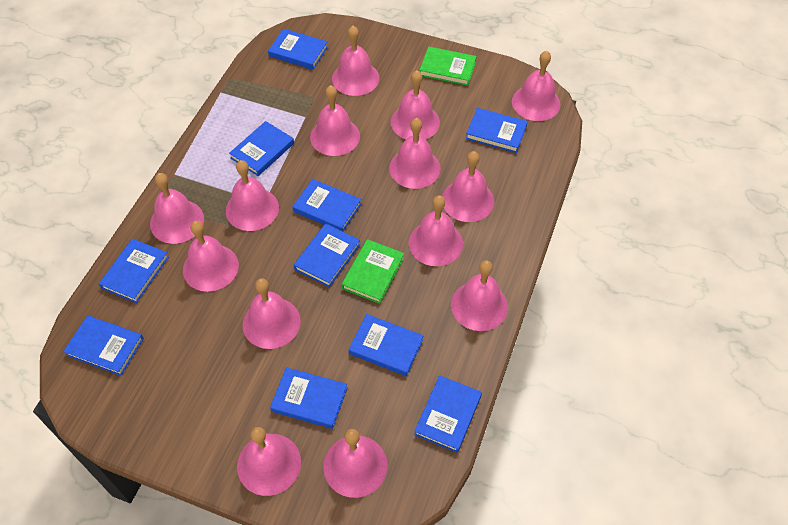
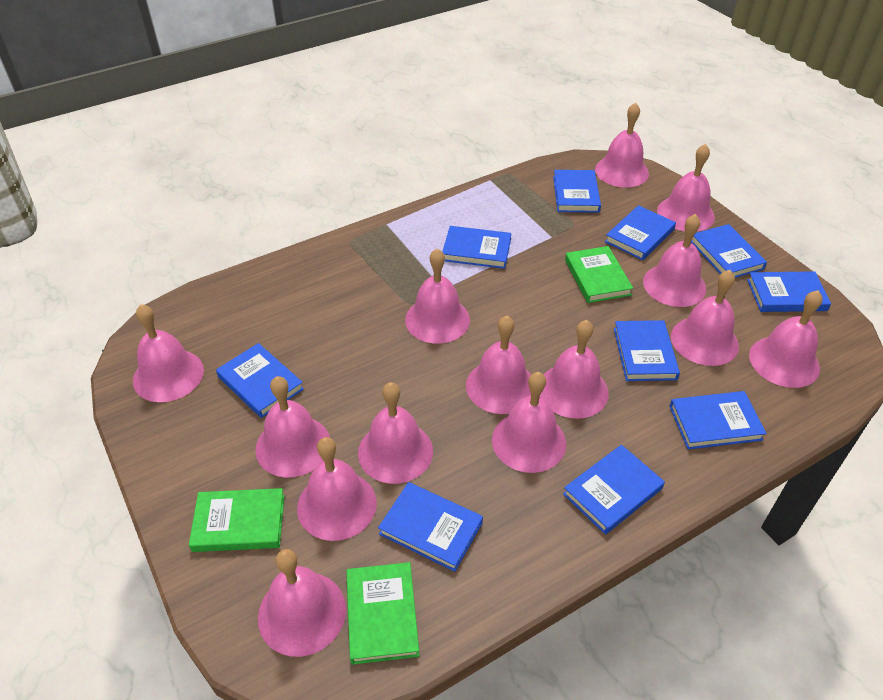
green book: 2 -> 3

